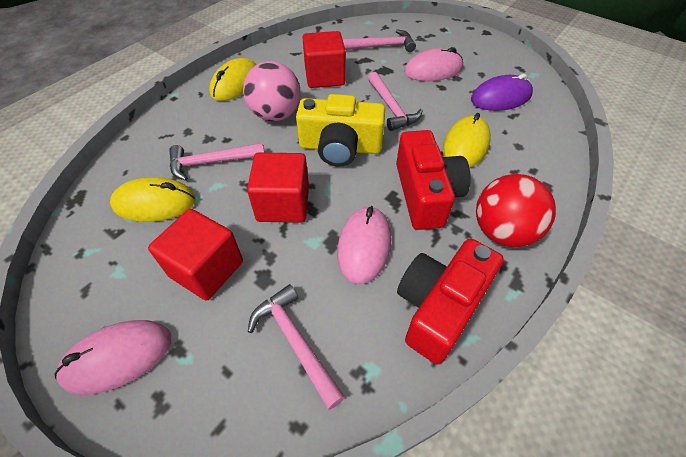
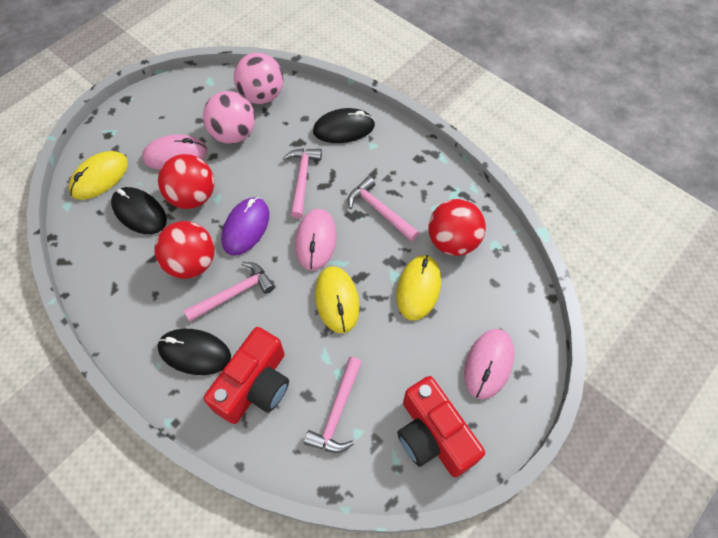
black mouse: 0 -> 3
pink ball: 1 -> 2
red ball: 1 -> 3
red cube: 3 -> 0
yellow camera: 1 -> 0

